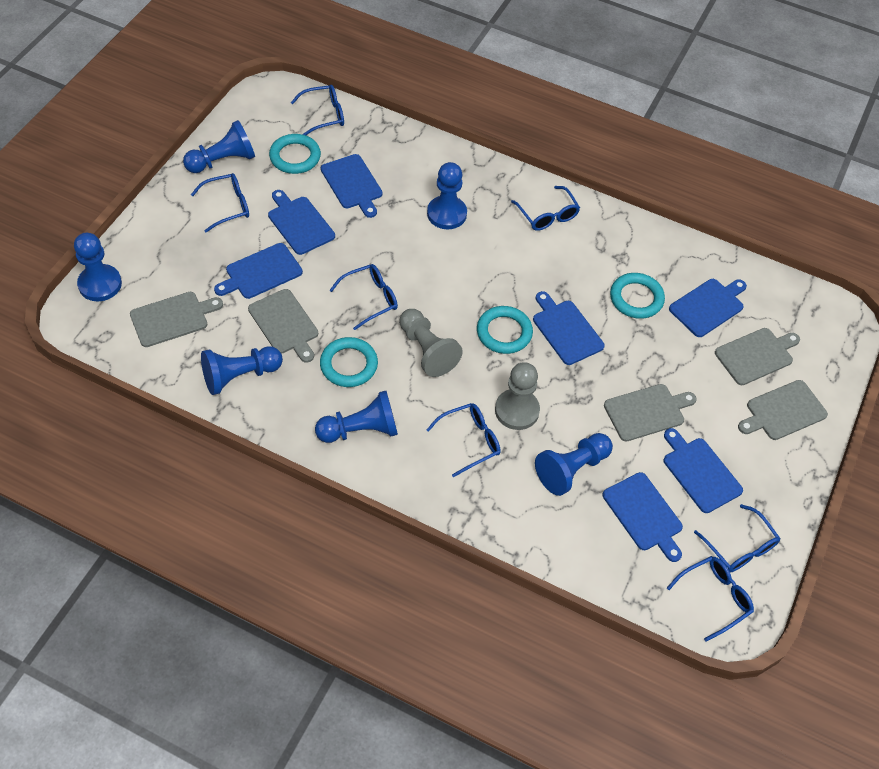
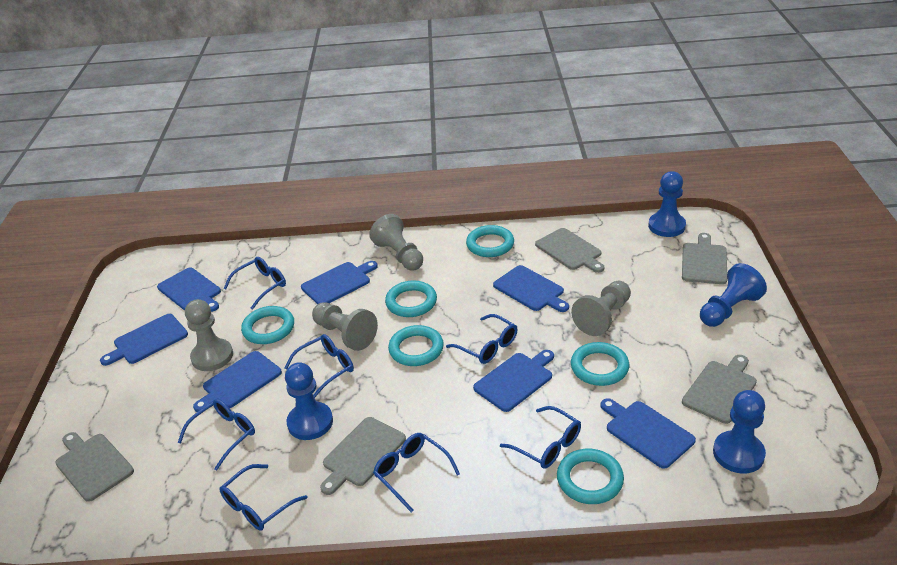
blue pawn: 6 -> 4
grey pawn: 2 -> 4
turquoise ring: 4 -> 6

